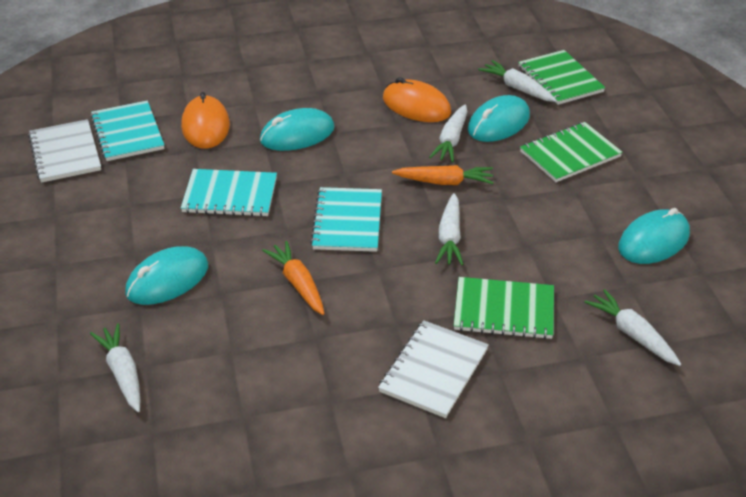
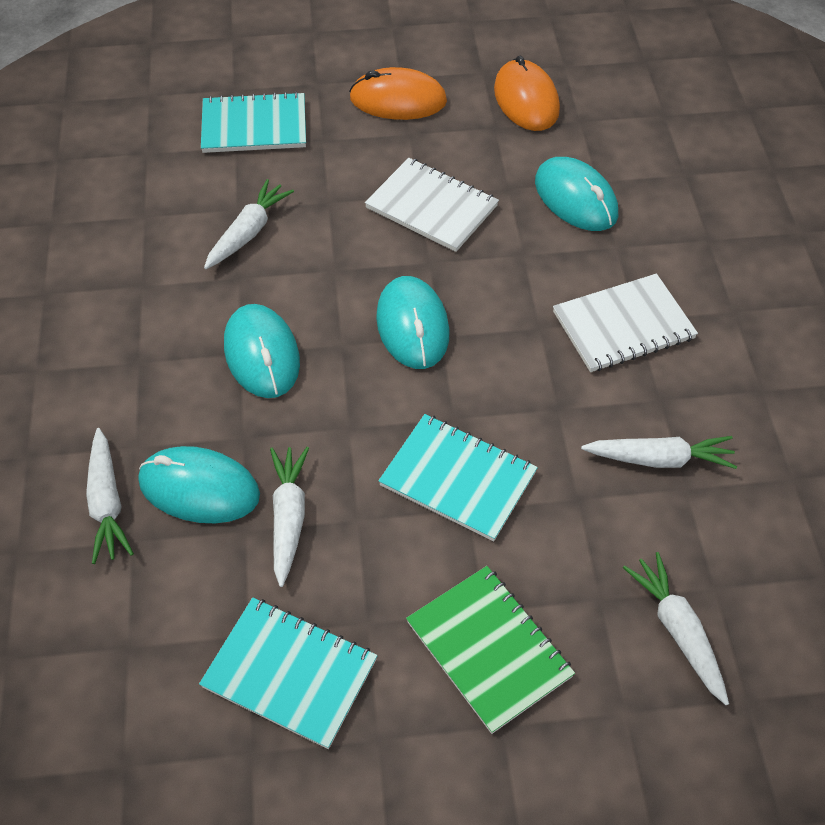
green notebook: 3 -> 1
orange carrot: 2 -> 0

